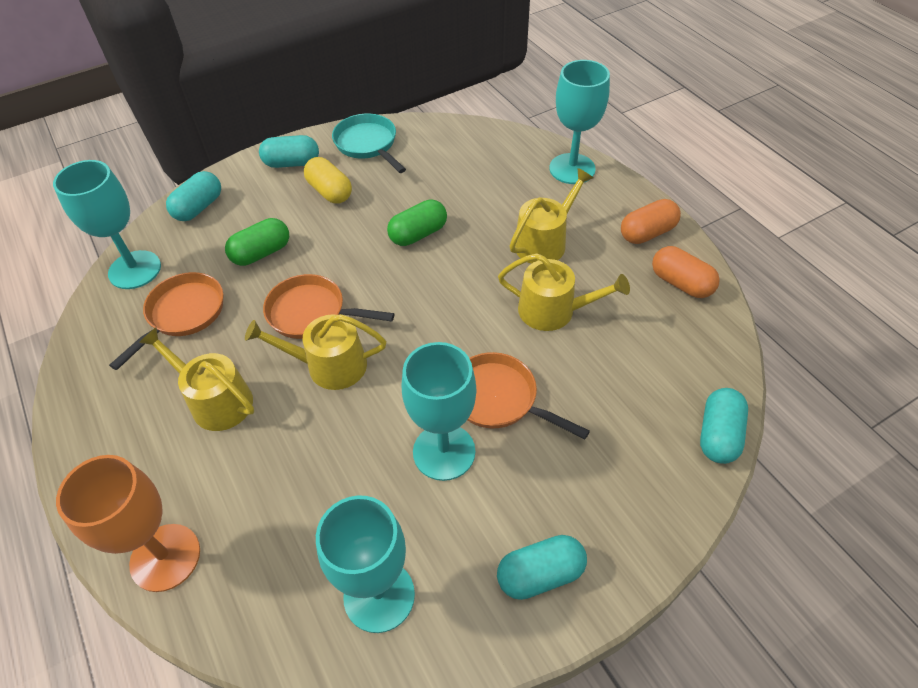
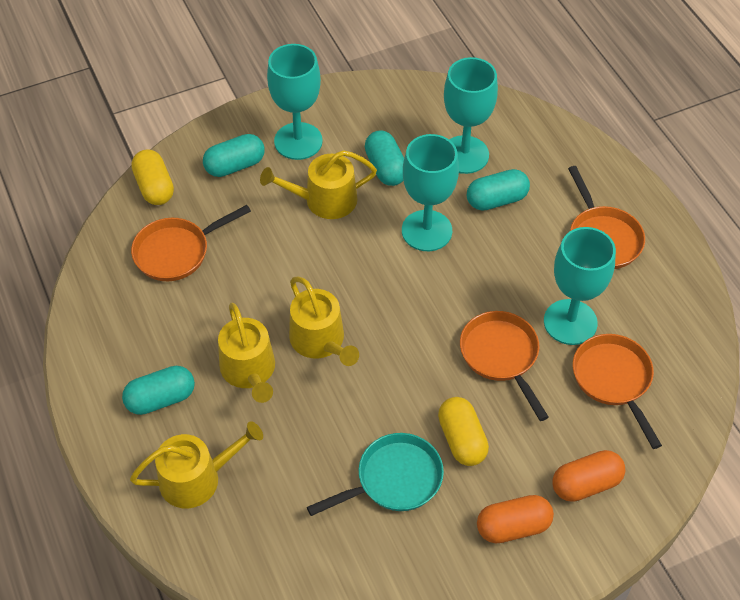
green capsule: 2 -> 0
orange goblet: 1 -> 0
orange pan: 3 -> 4
yellow capsule: 1 -> 2

